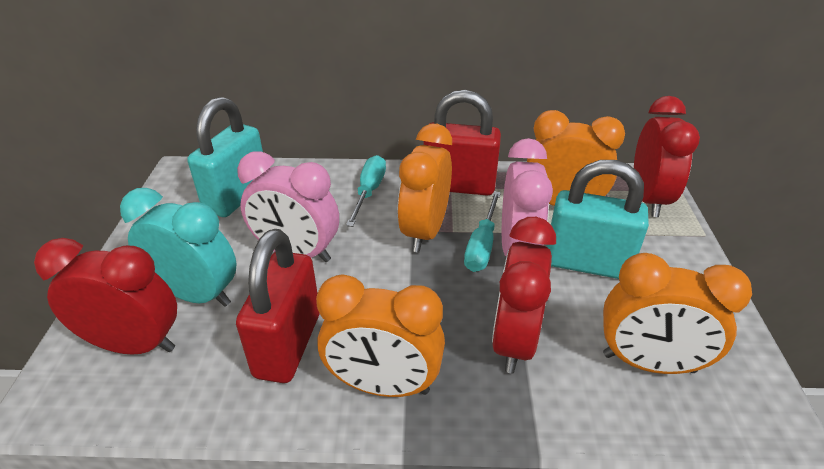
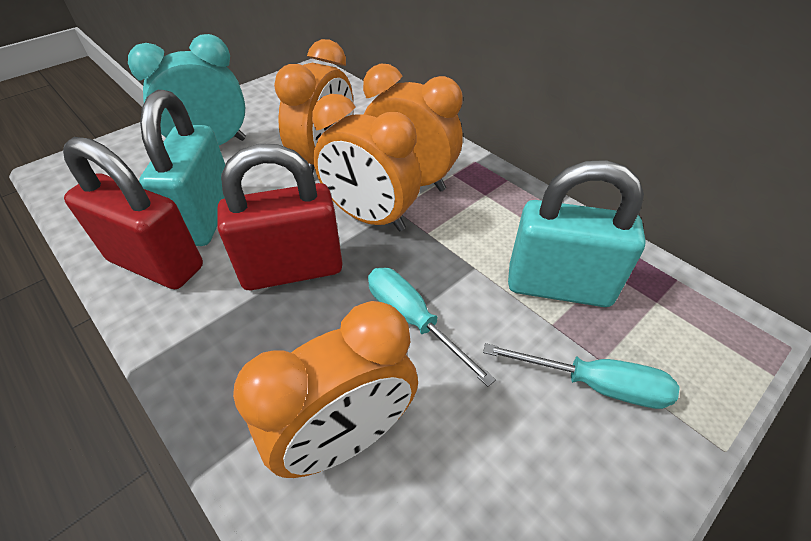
pink clock: 2 -> 0
red clock: 3 -> 0

